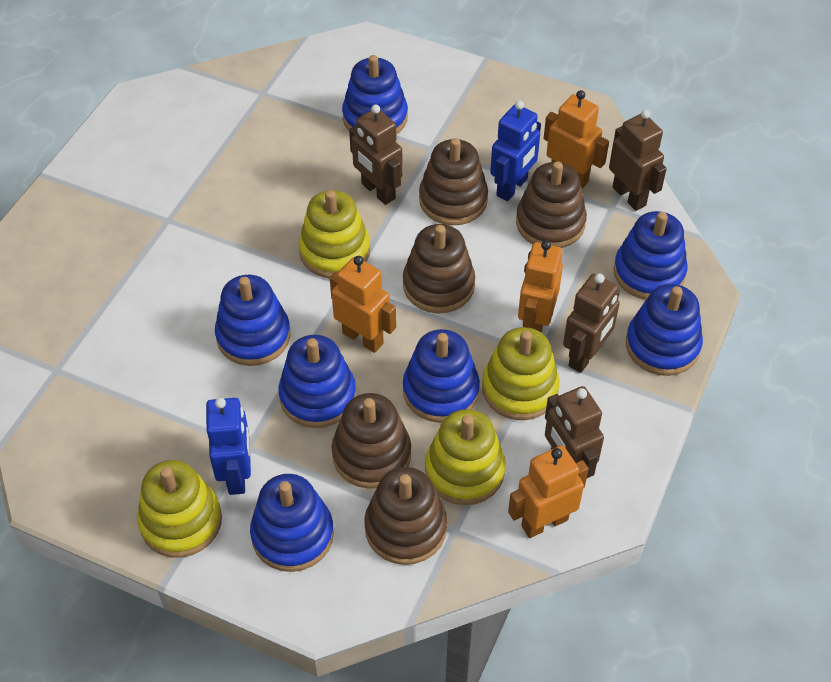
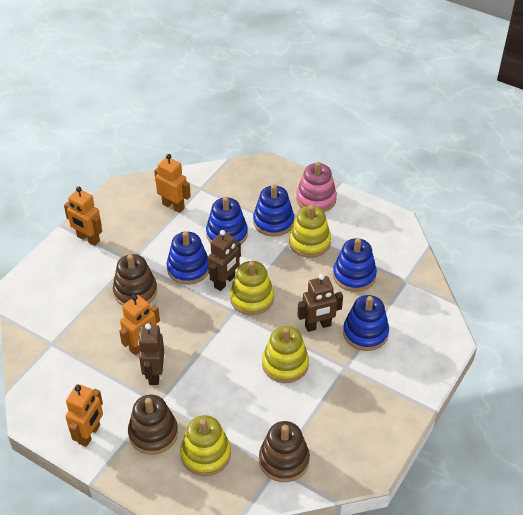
blue robot: 2 -> 0
blue stacking toy: 7 -> 5
brown robot: 4 -> 3
brown stacking toy: 5 -> 3
pink stacking toy: 0 -> 1

